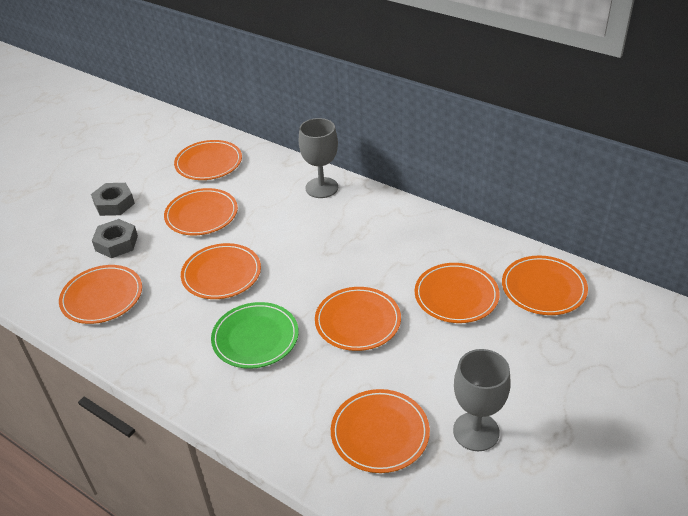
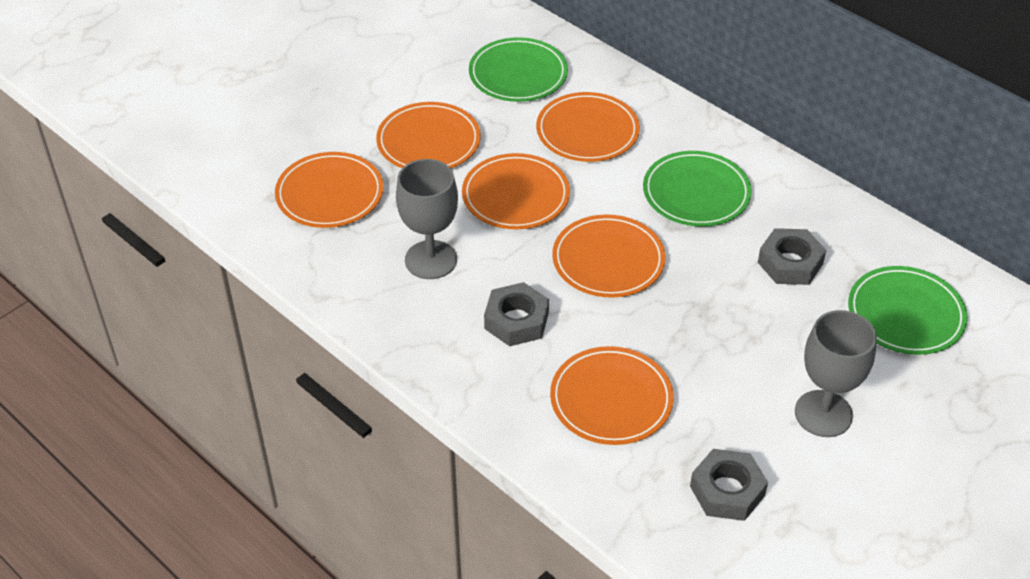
green plate: 1 -> 3
grey nut: 2 -> 3
orange plate: 8 -> 6

